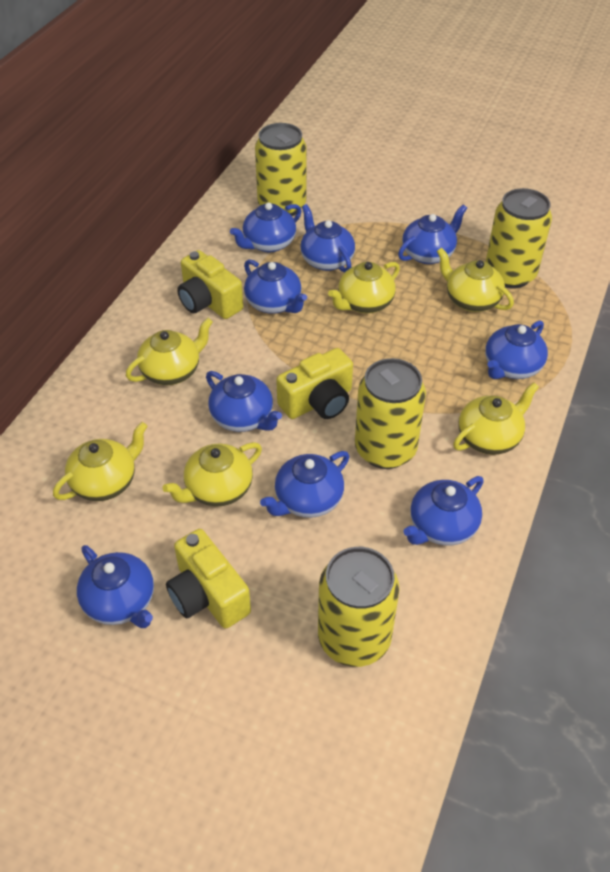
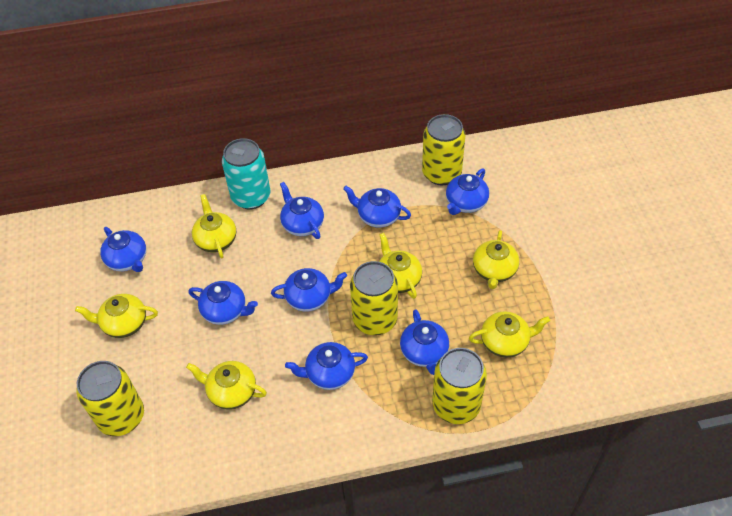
blue teapot: 9 -> 8
turquoise can: 0 -> 1
yellow camera: 3 -> 0

